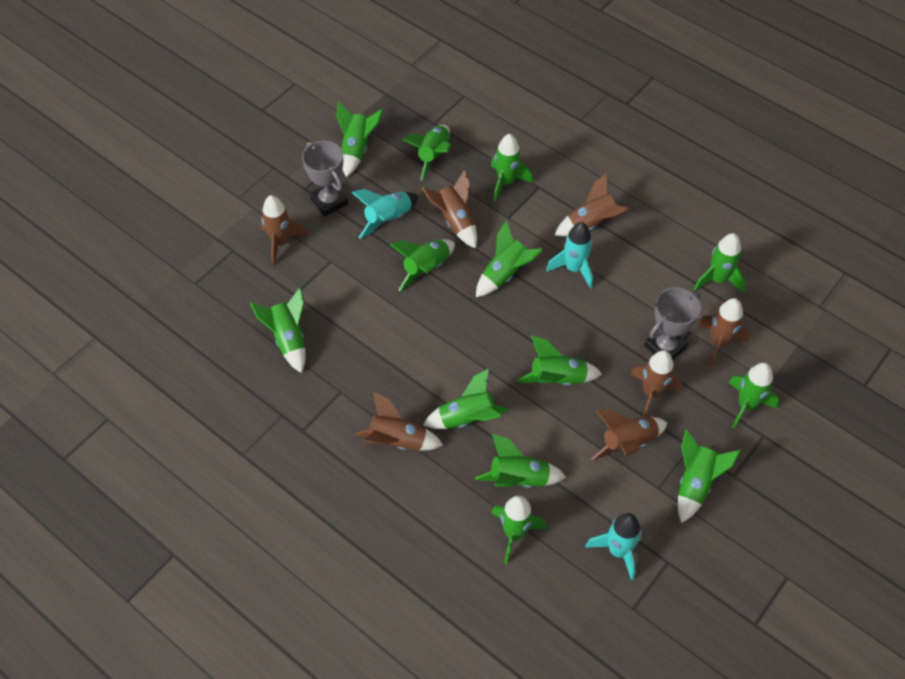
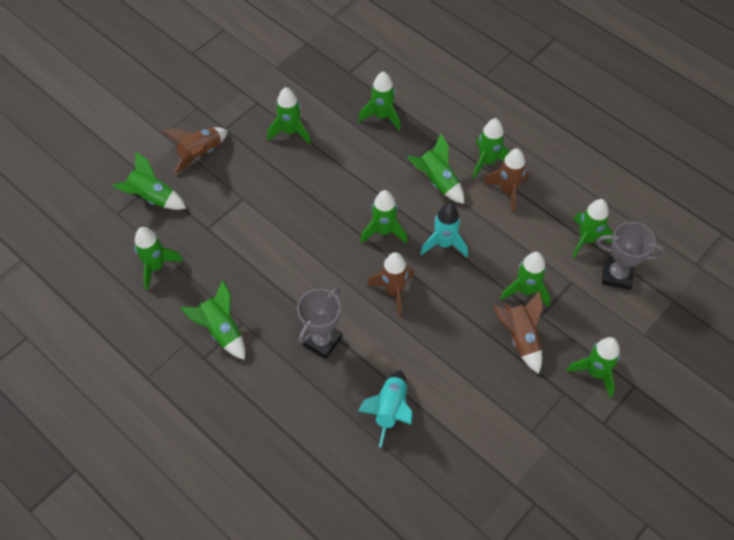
brown rocket: 7 -> 4
green rocket: 13 -> 11
turquoise rocket: 3 -> 2

